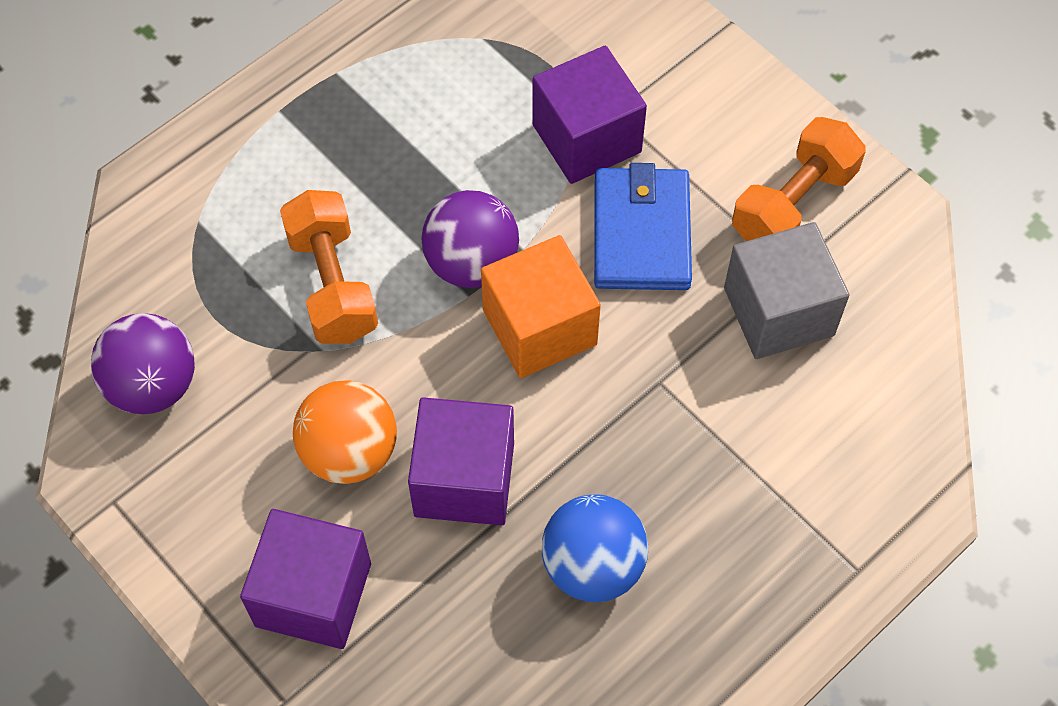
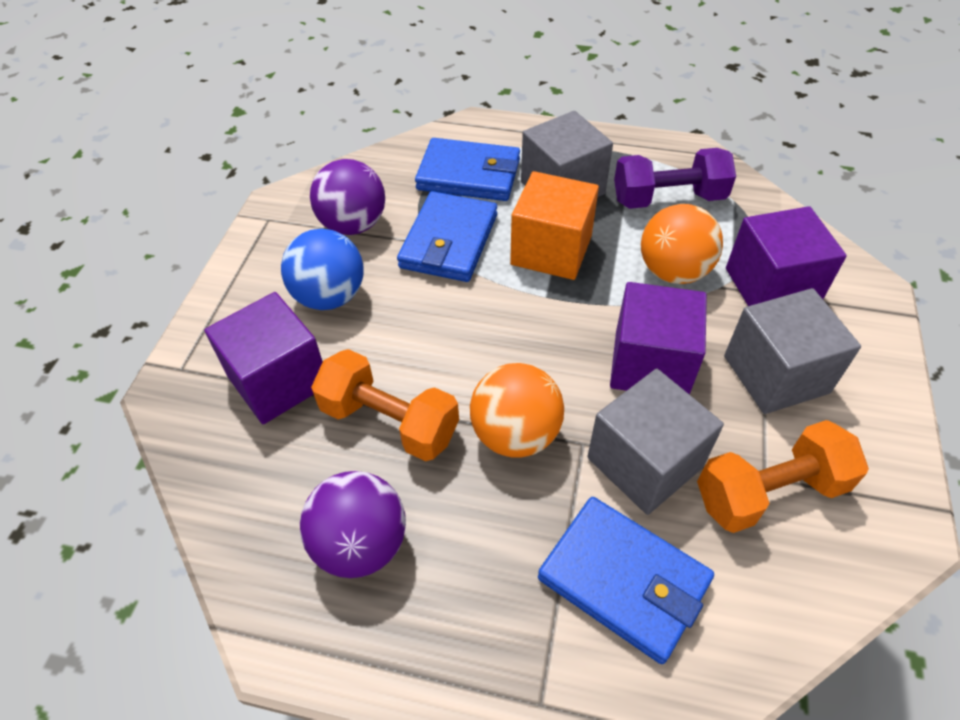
blue wallet: 1 -> 3
grey cube: 1 -> 3
orange ball: 1 -> 2
purple dumbbell: 0 -> 1

